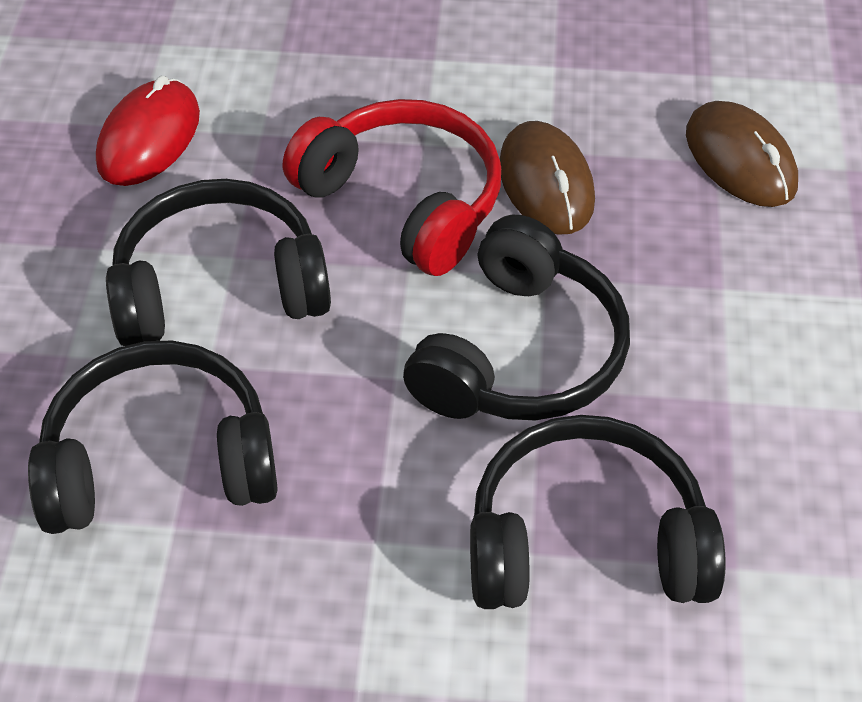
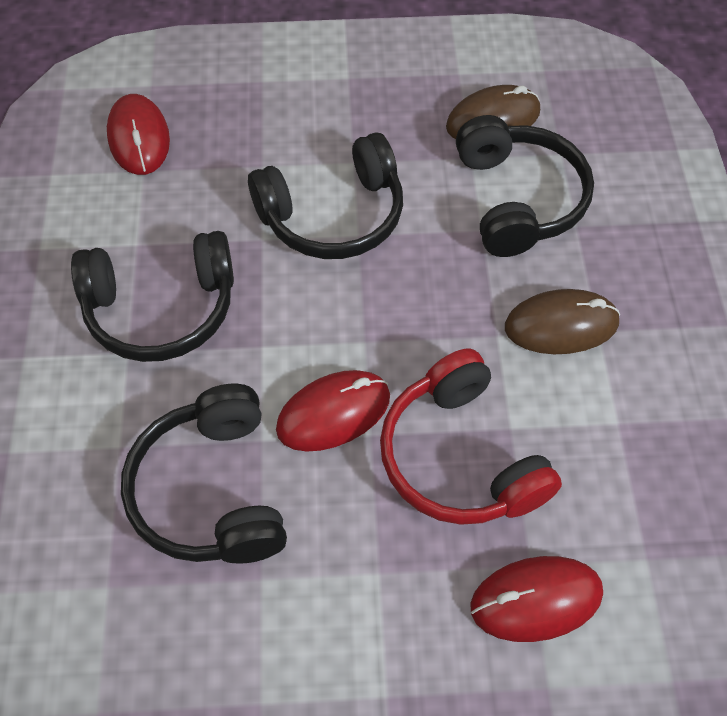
red mouse: 1 -> 3

